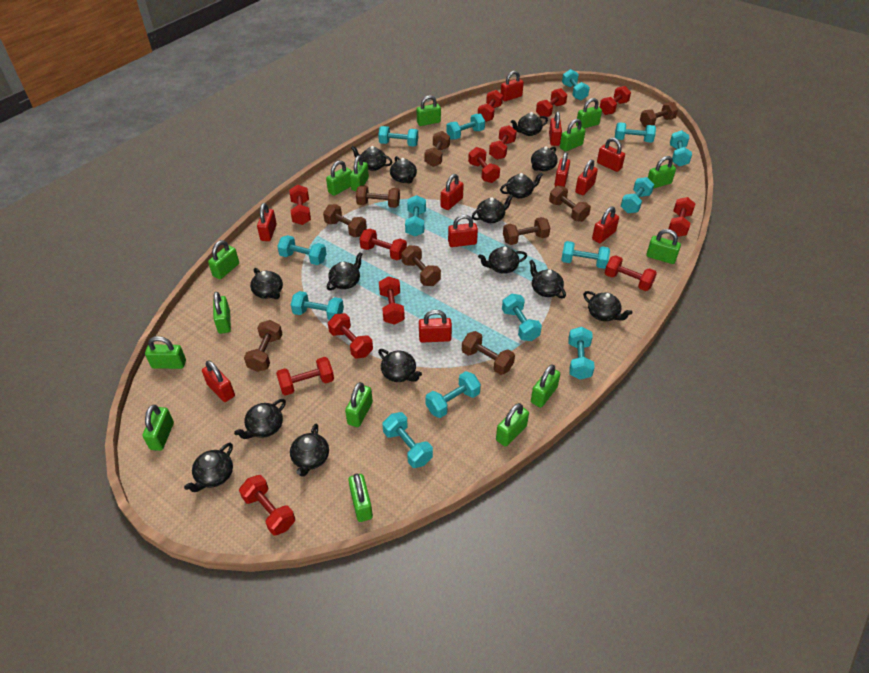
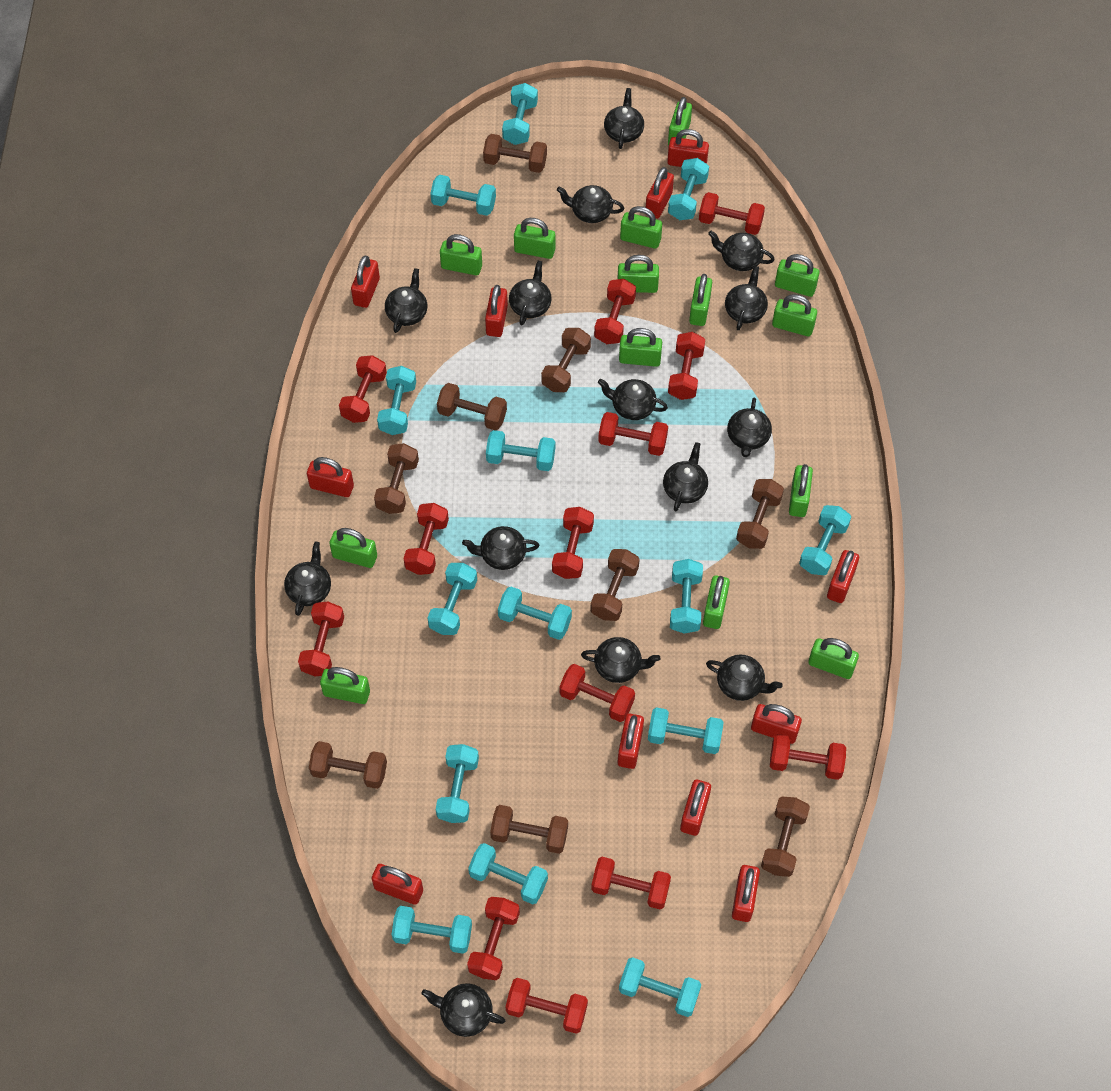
black teapot: 15 -> 14
green padlock: 15 -> 14

